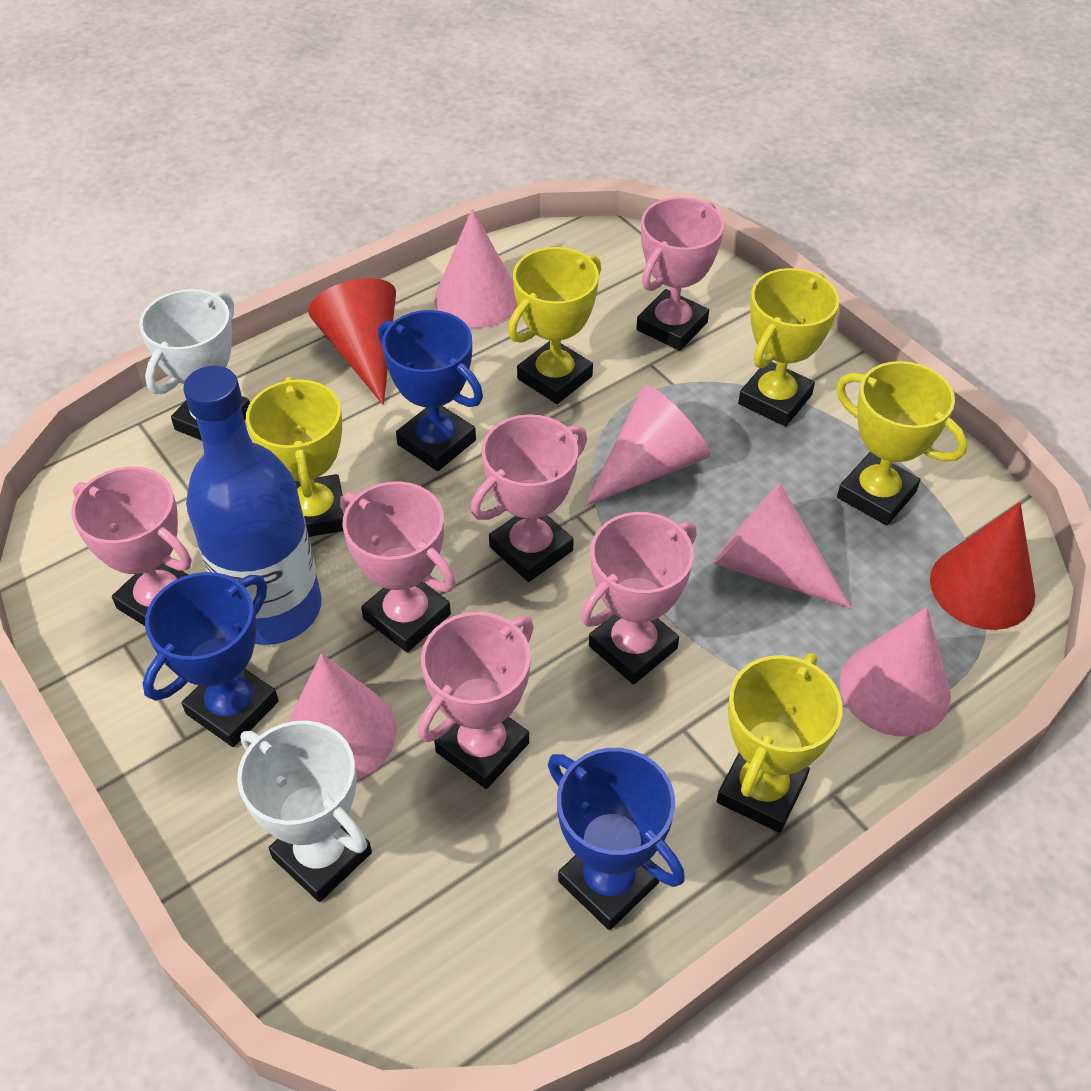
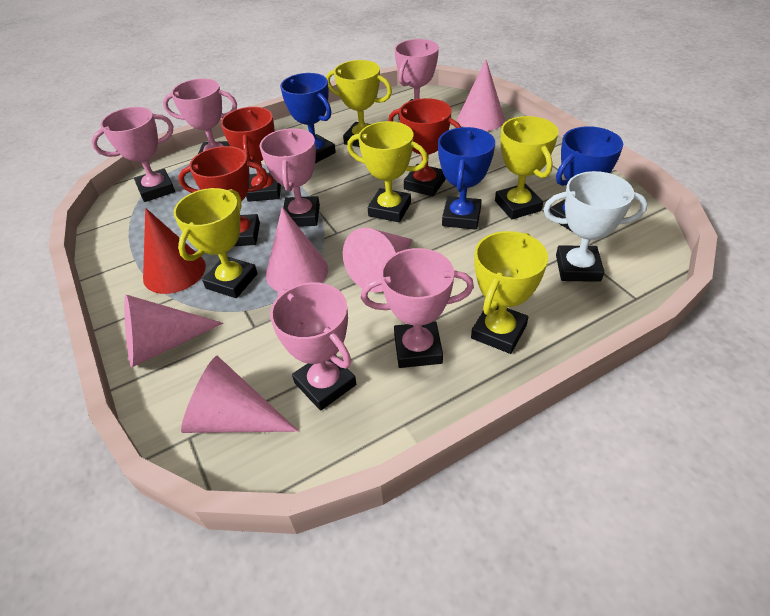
blue bottle: 1 -> 0
red cone: 2 -> 1
red trophy: 0 -> 3
white trophy: 2 -> 1

